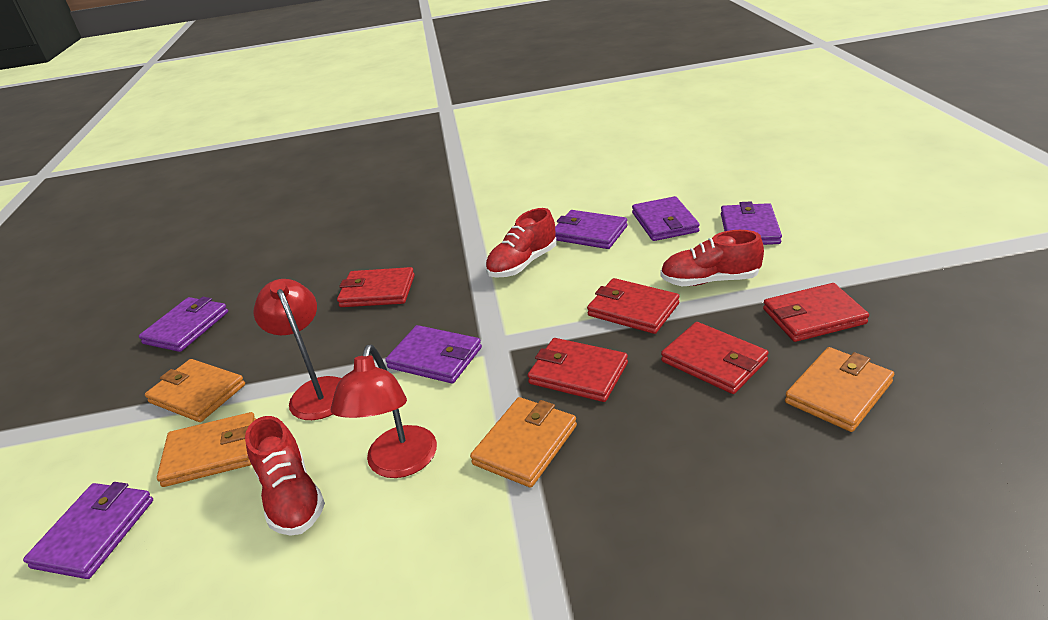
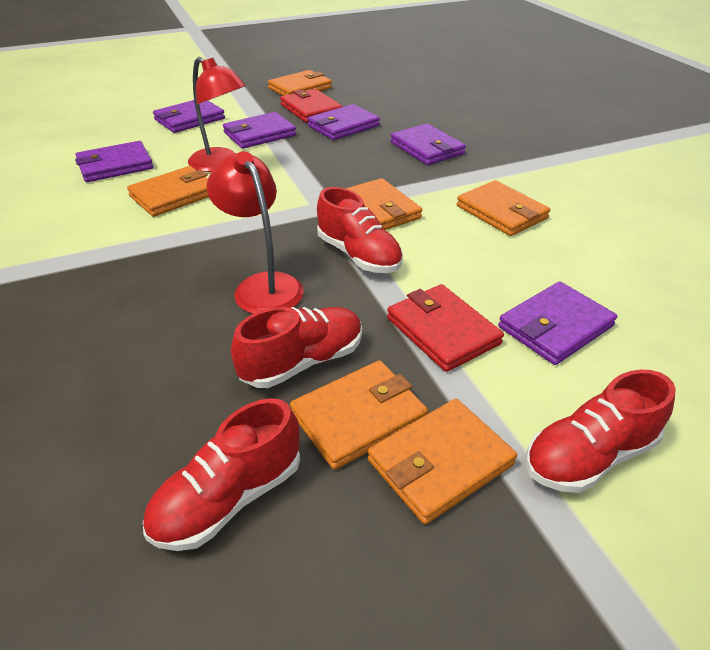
orange wallet: 4 -> 6
red shoe: 3 -> 4
red wallet: 5 -> 2

